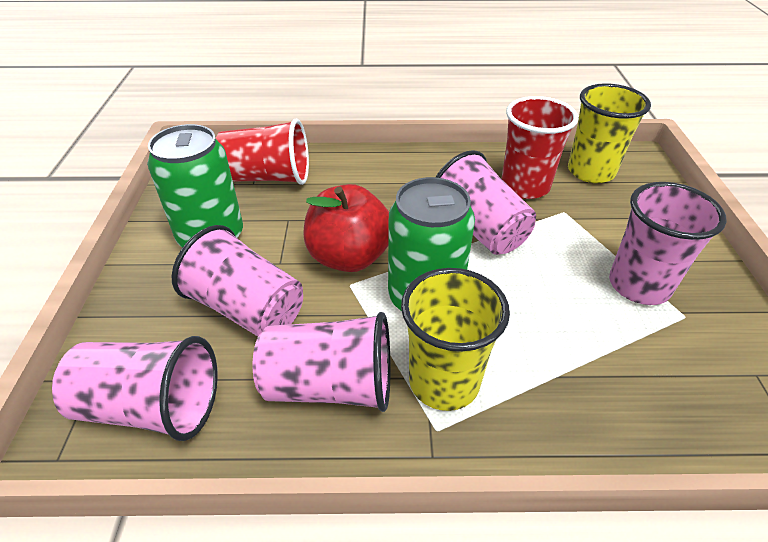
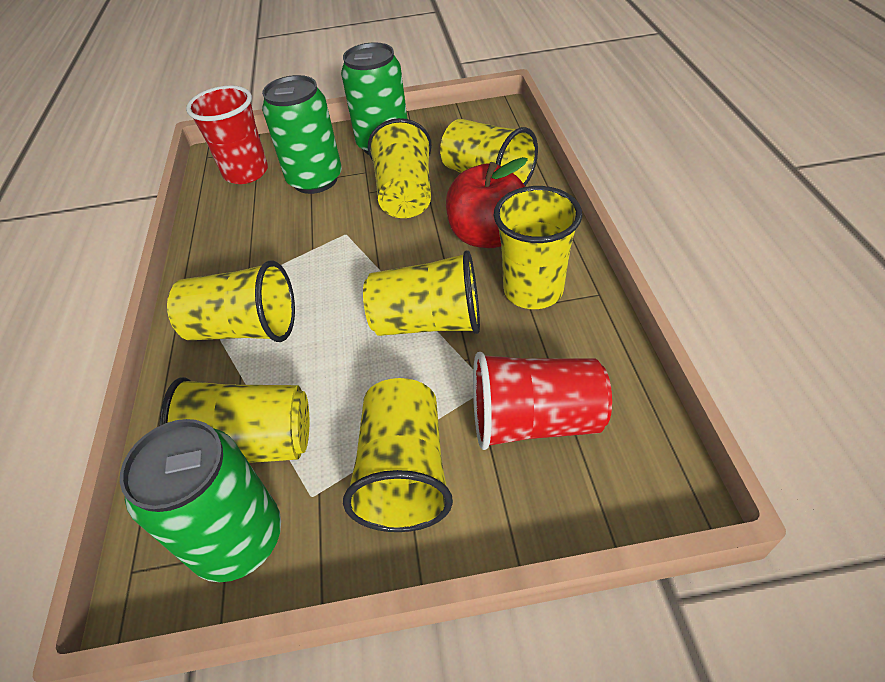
green can: 2 -> 3
pink cup: 5 -> 0
yellow cup: 2 -> 7

